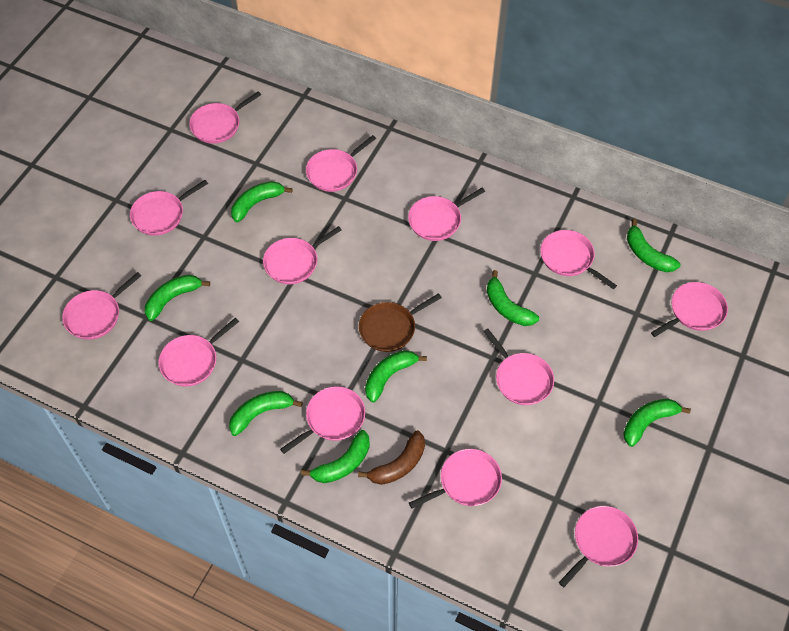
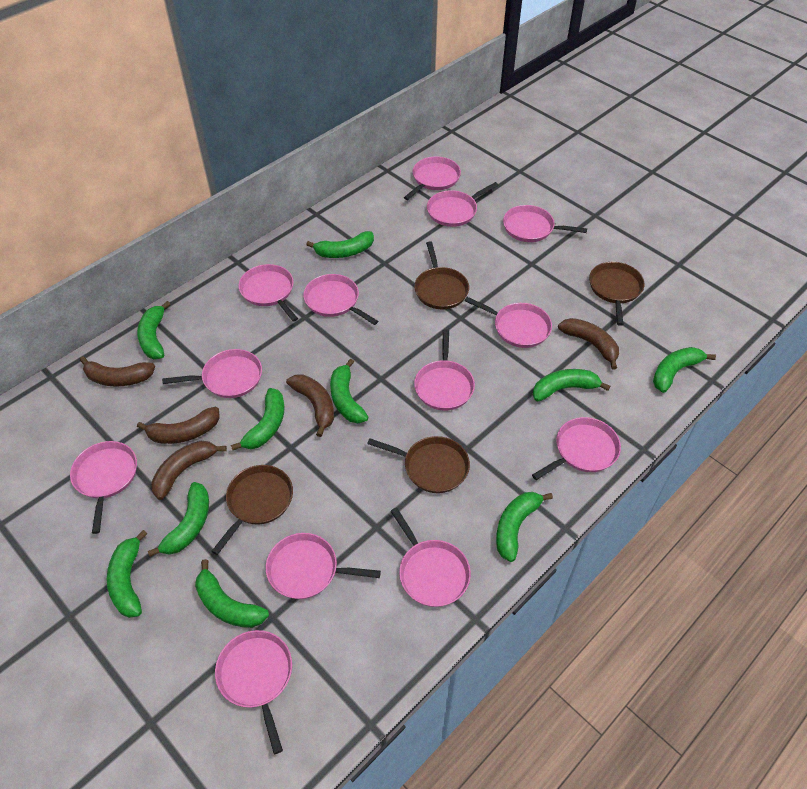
brown banana: 1 -> 5
brown pan: 1 -> 4
green banana: 8 -> 10

